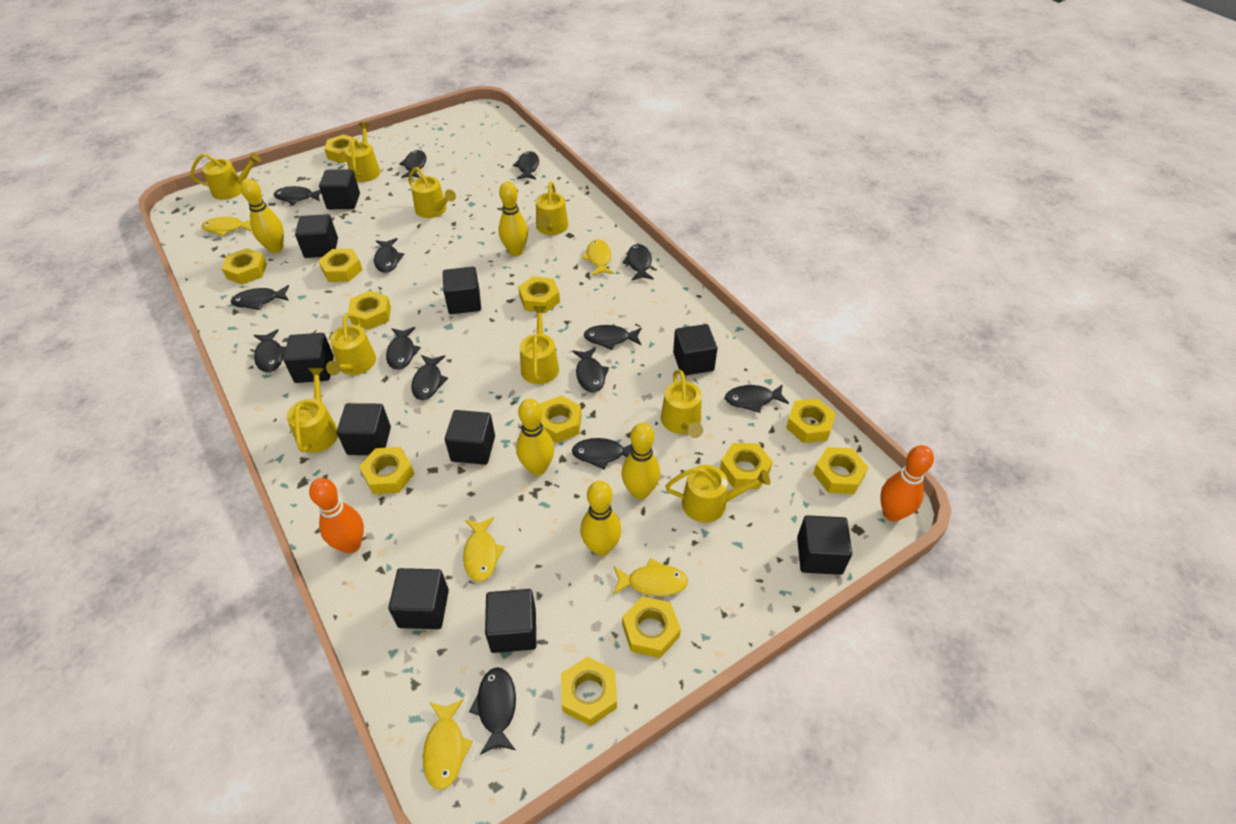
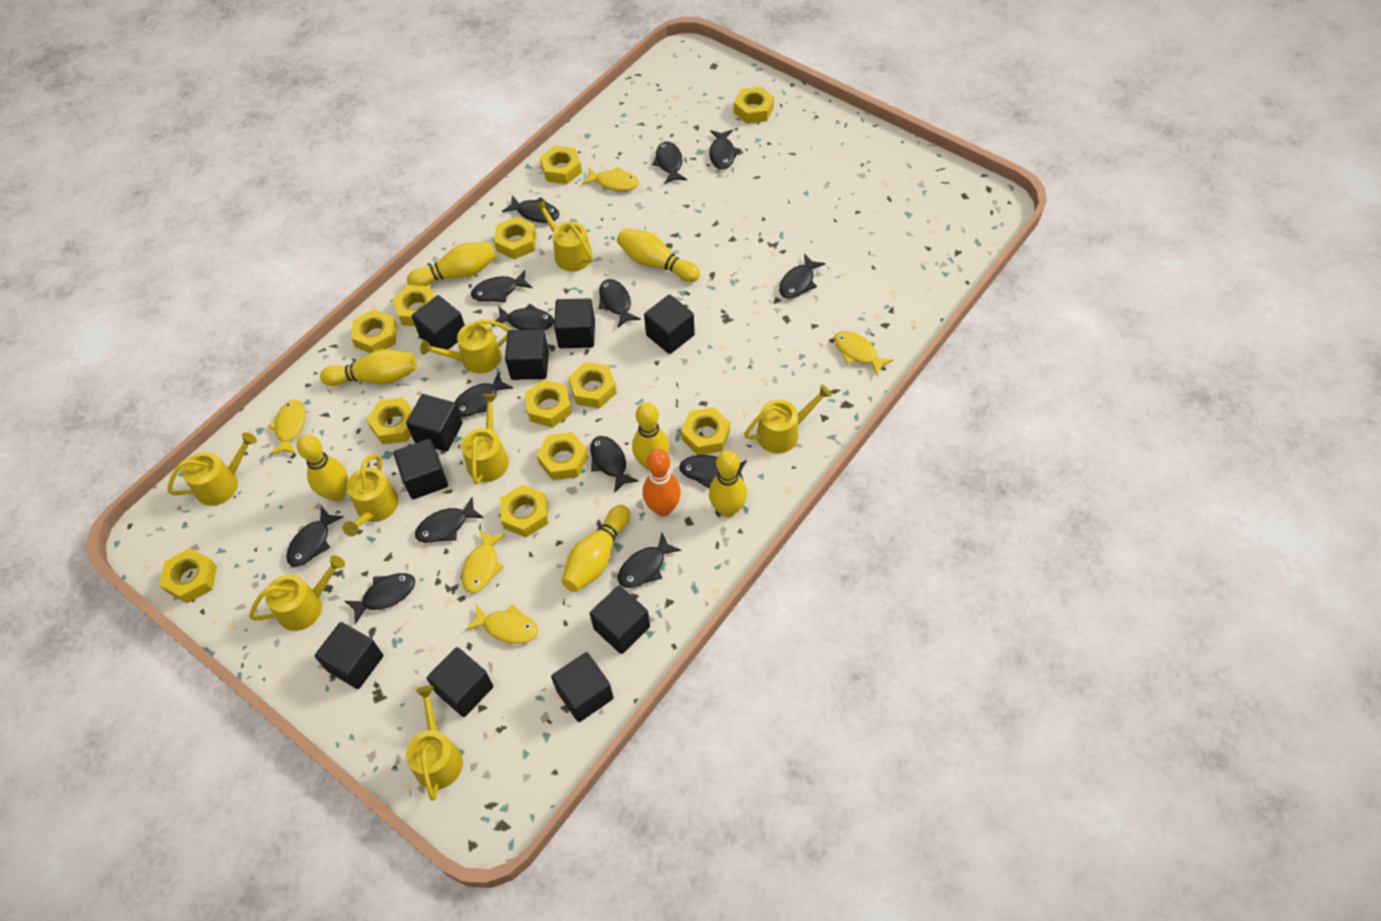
orange bowling pin: 2 -> 1
yellow bowling pin: 5 -> 7
yellow watering can: 9 -> 8

